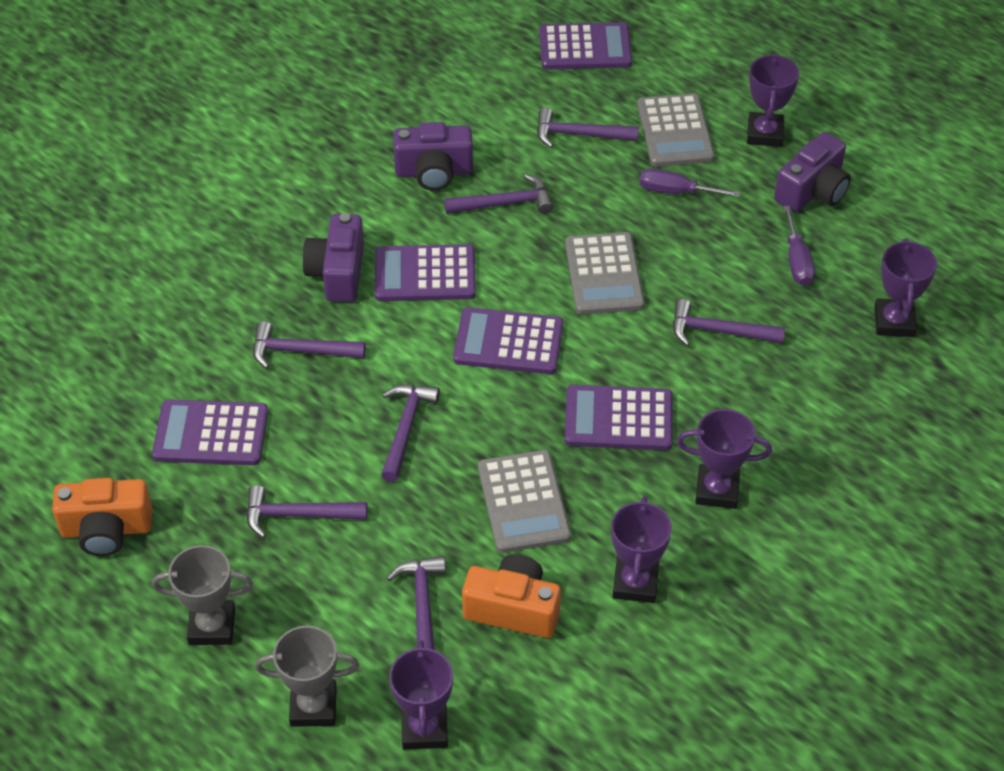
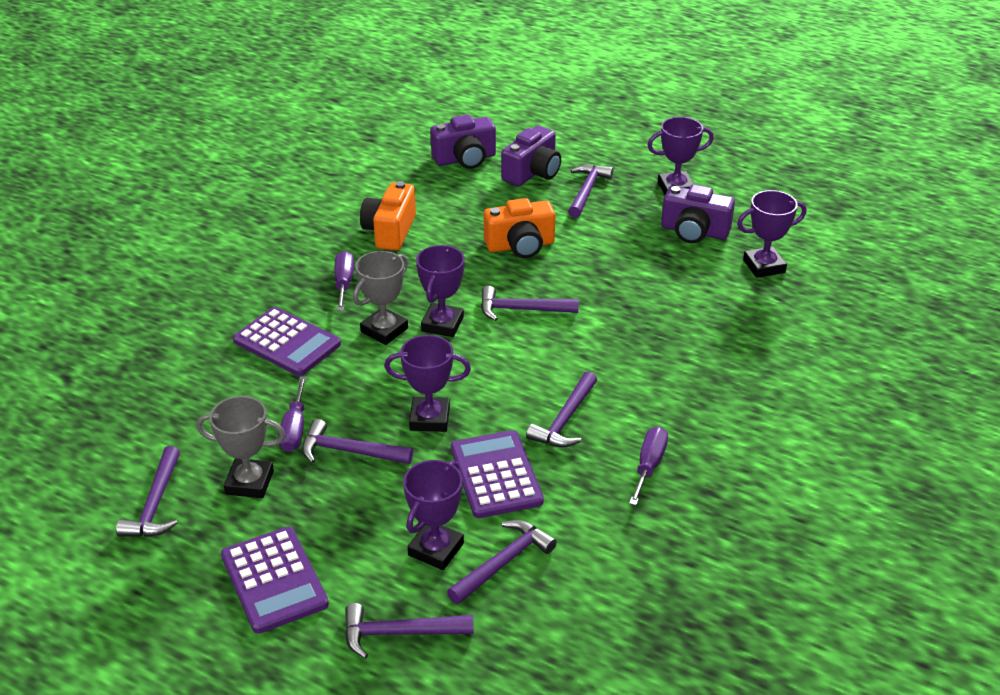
grey calculator: 3 -> 0
purple calculator: 5 -> 3
purple screwdriver: 2 -> 3

